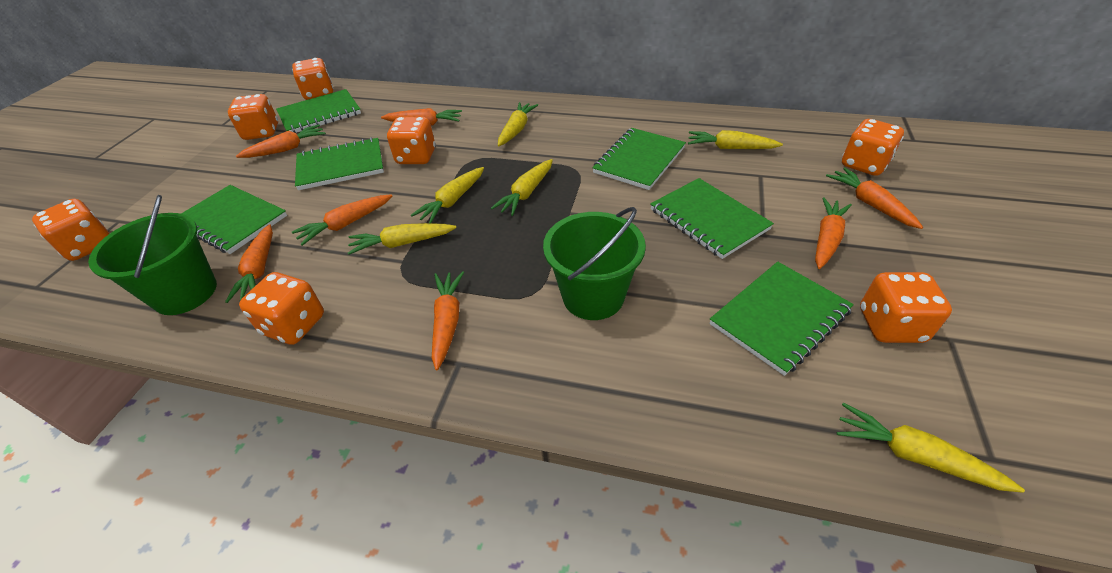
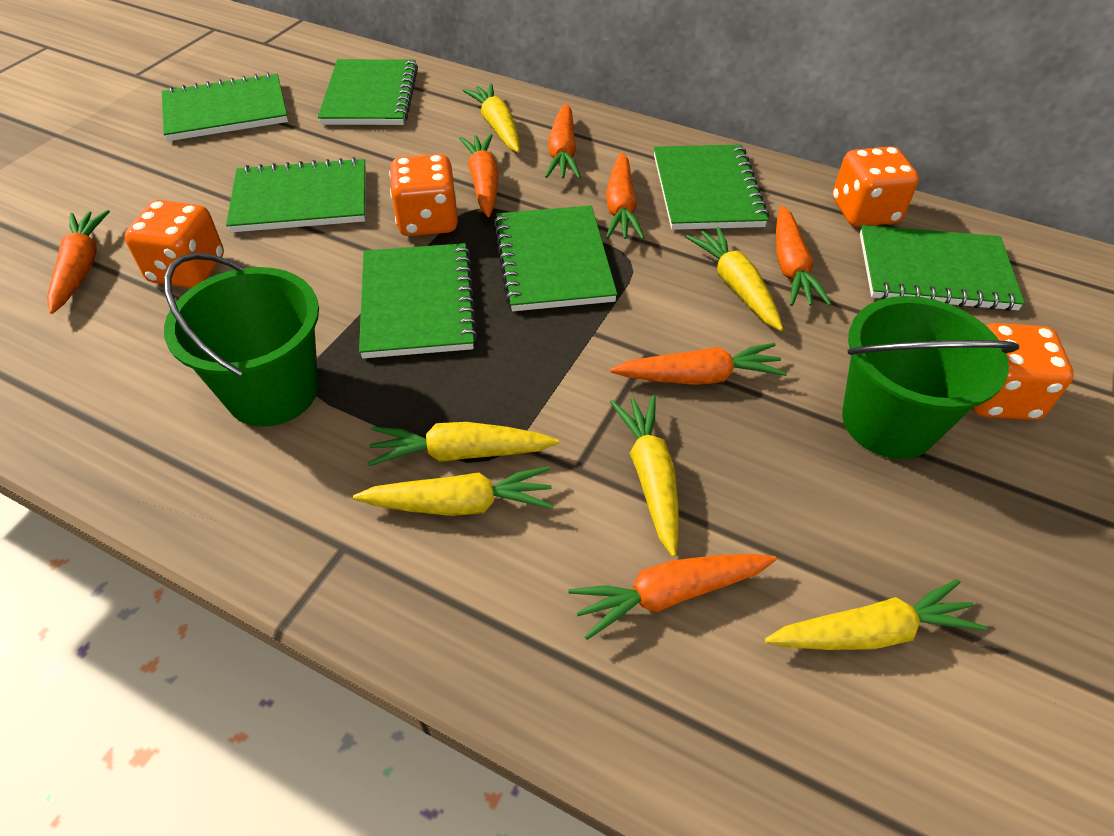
green notebook: 6 -> 7
orange dice: 7 -> 4

